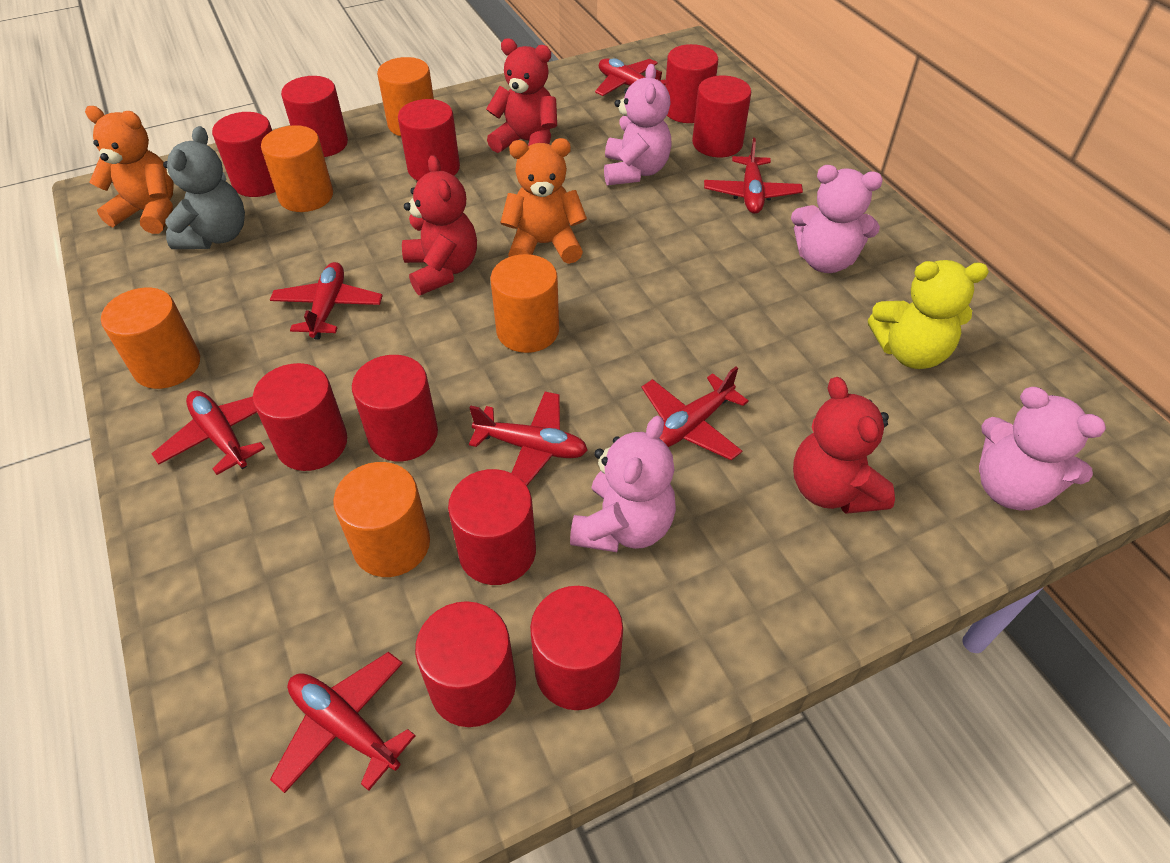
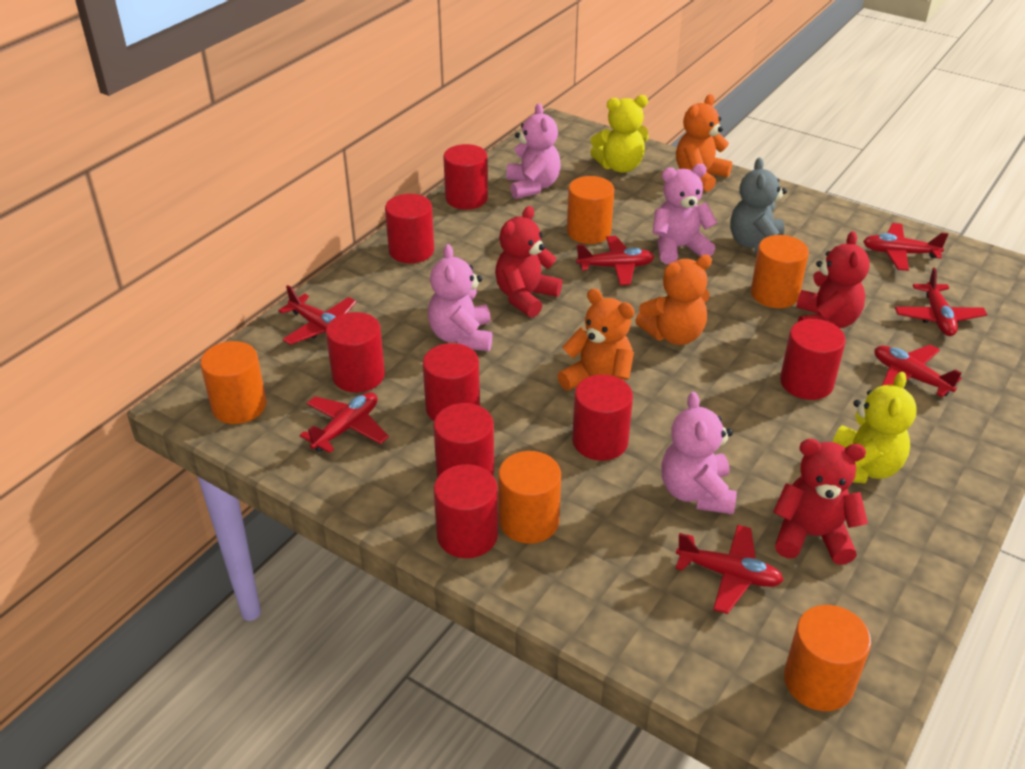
orange teddy bear: 2 -> 3
red cylinder: 10 -> 8
yellow teddy bear: 1 -> 2

